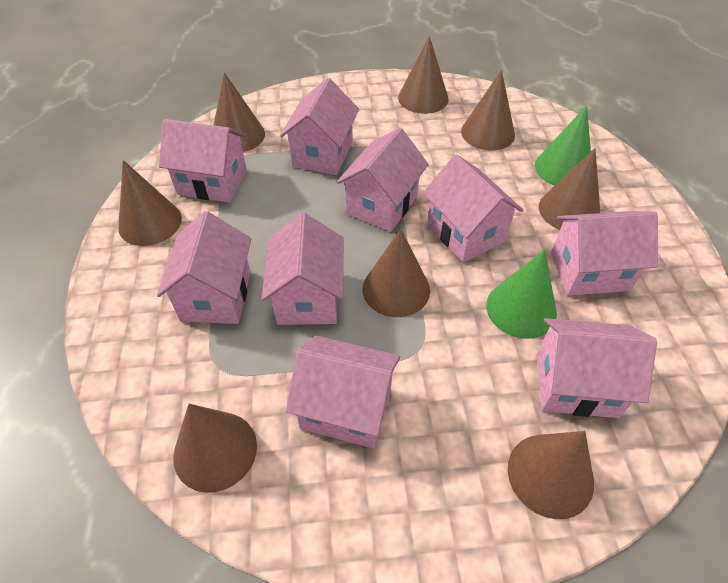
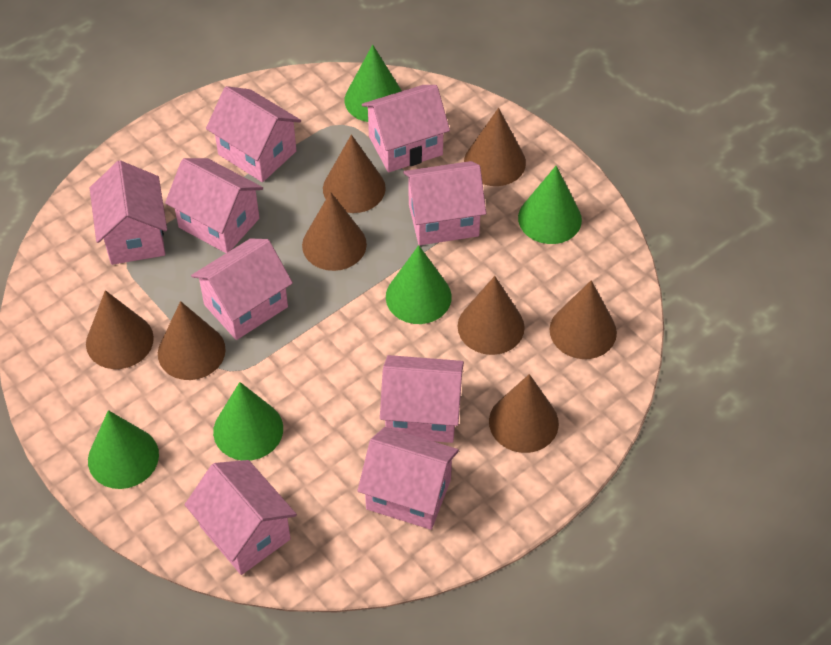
green cone: 2 -> 5

